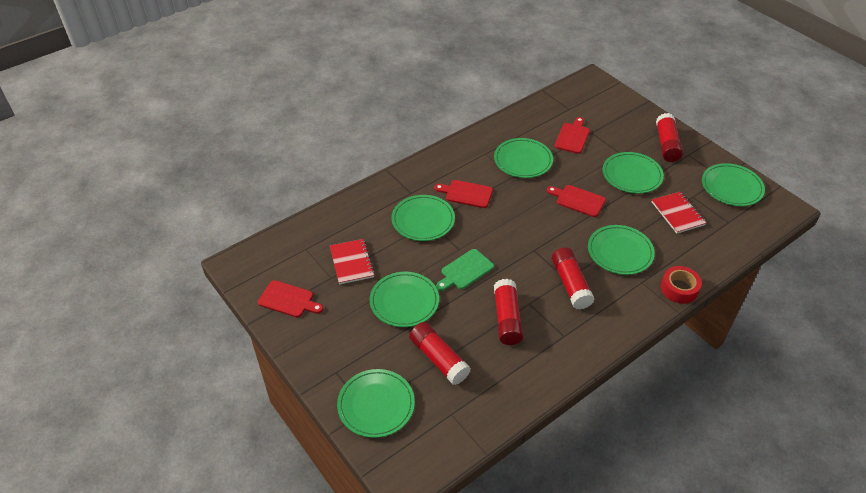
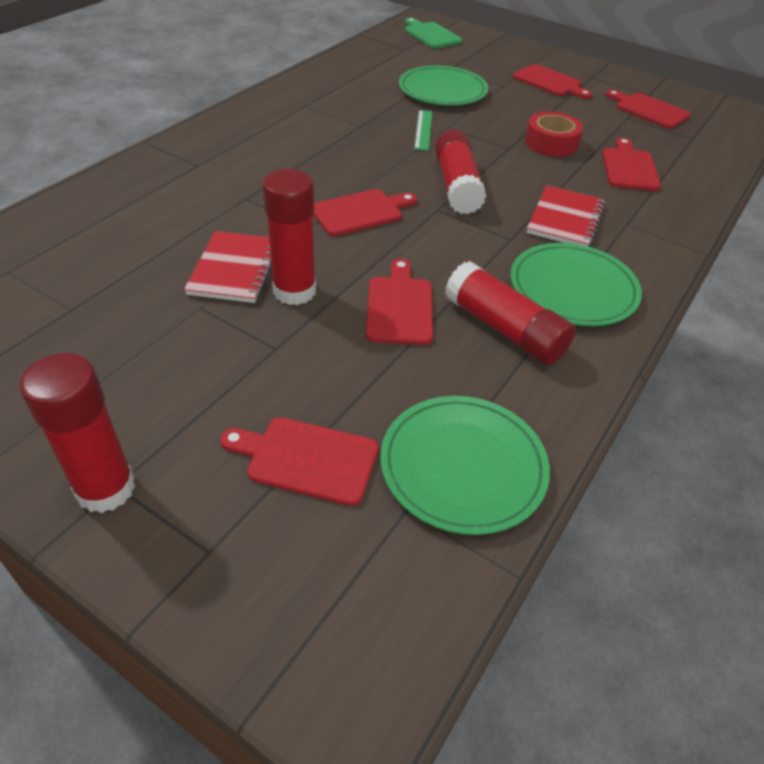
green plate: 7 -> 3
green ruler: 0 -> 1
red cutting board: 4 -> 6

